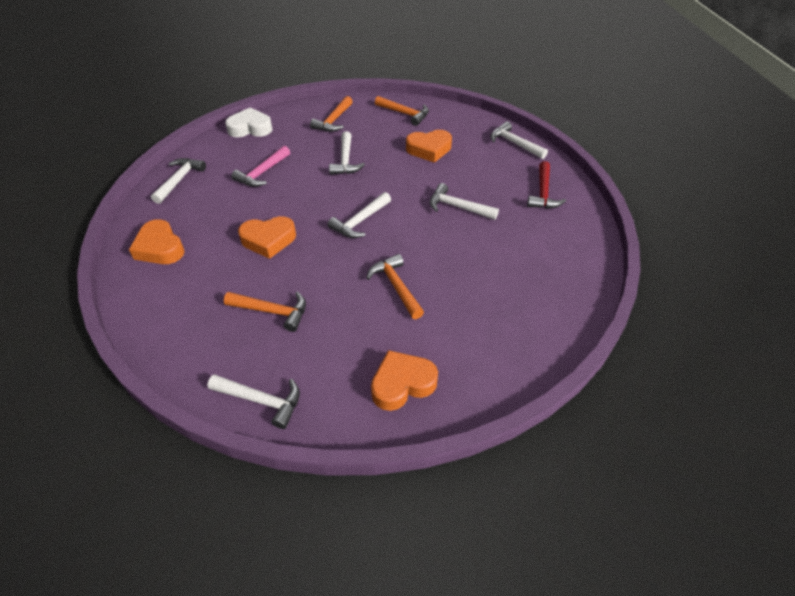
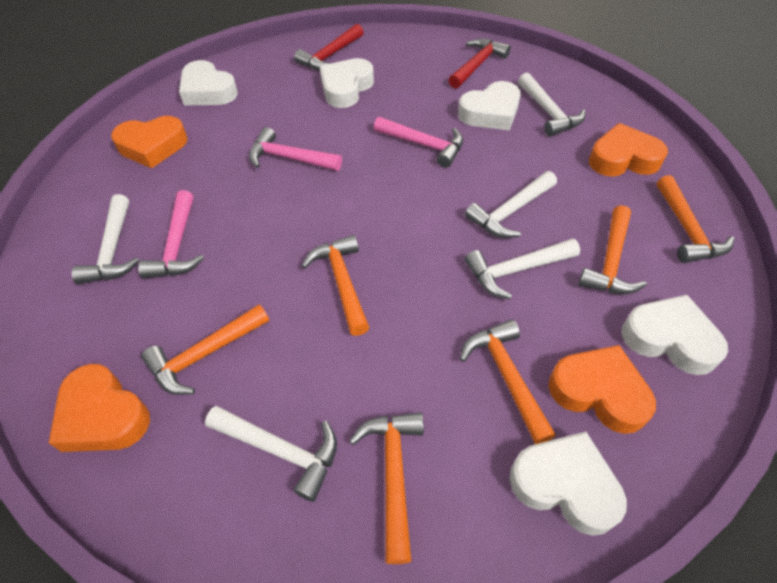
orange hammer: 4 -> 6
pink hammer: 1 -> 3
red hammer: 1 -> 2
white hammer: 6 -> 5
white heart: 1 -> 5

